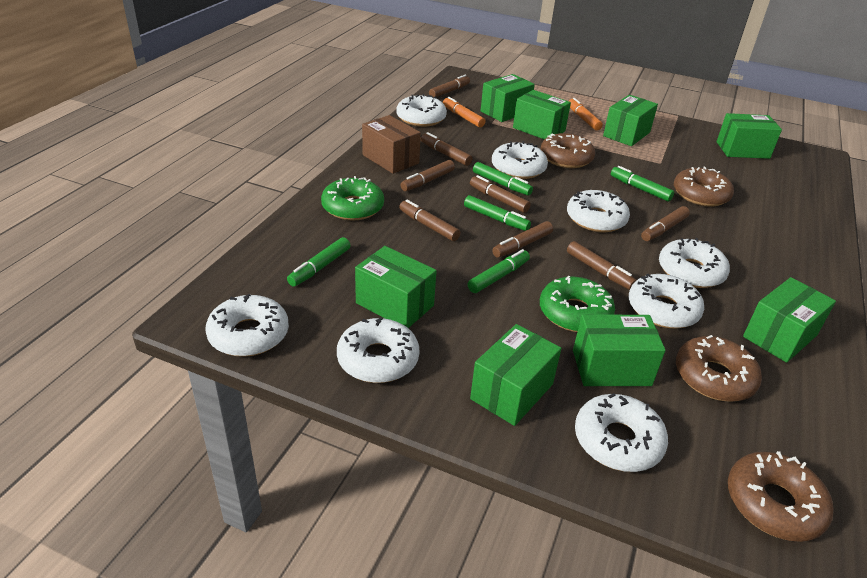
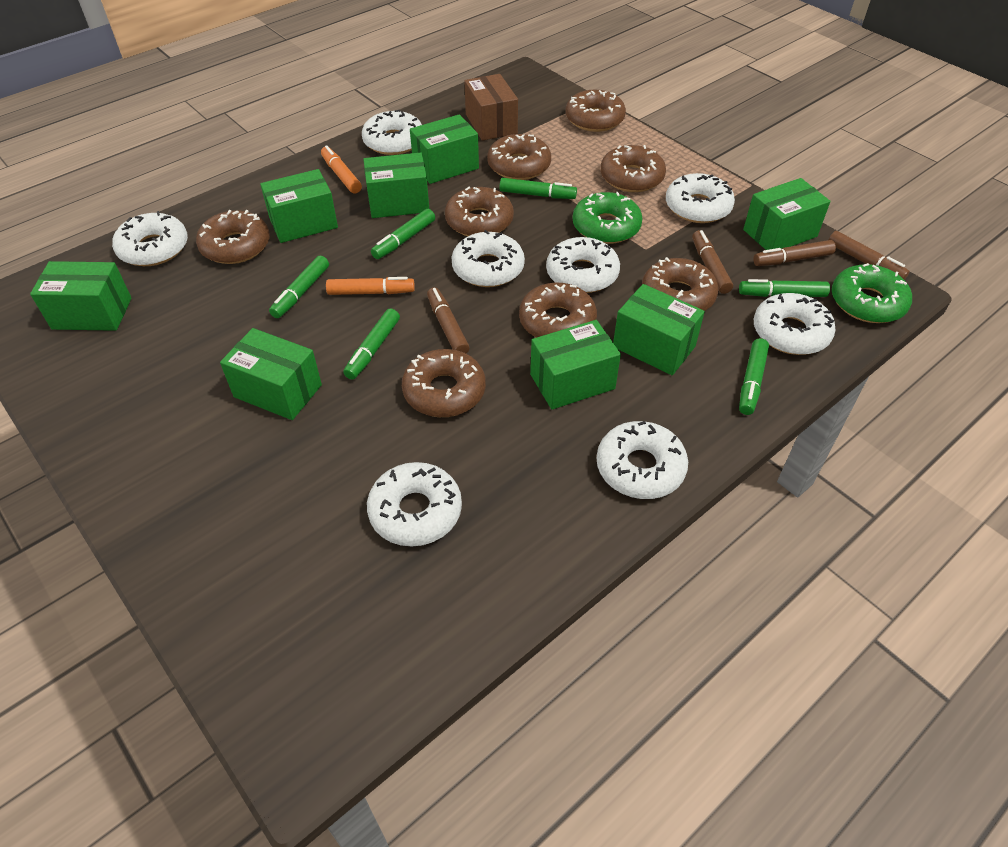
brown donut: 4 -> 8
brown marker: 8 -> 4
green marker: 5 -> 6

